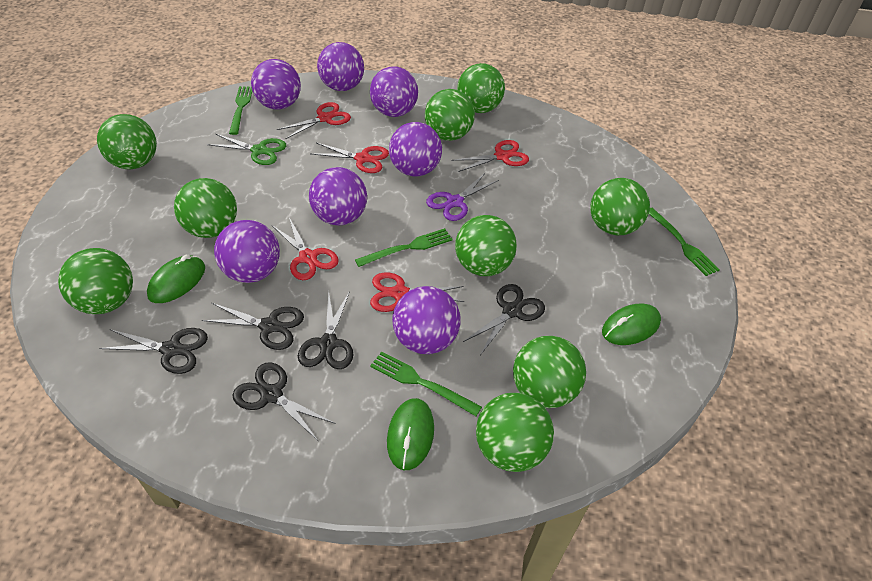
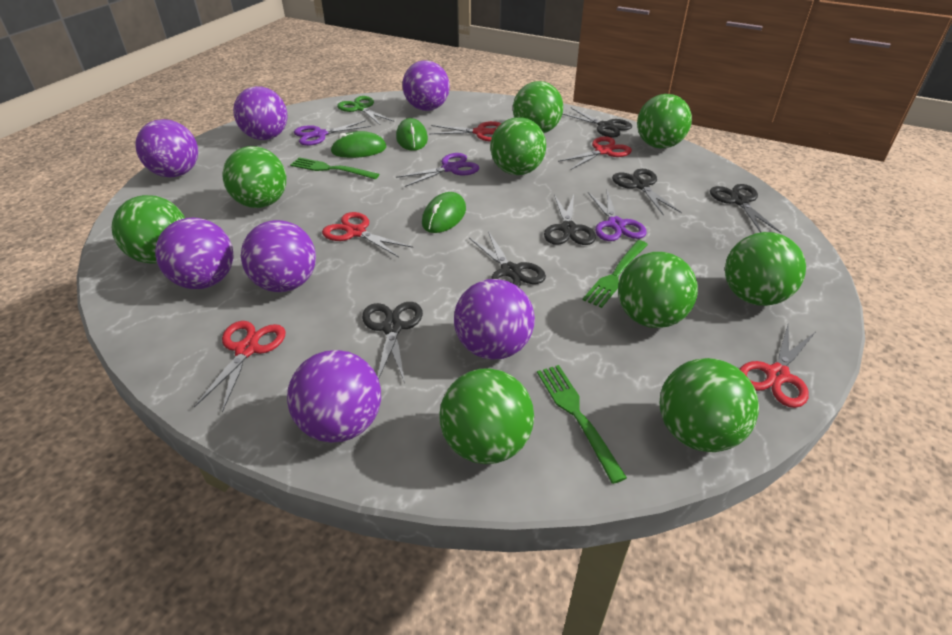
black scissors: 5 -> 6
green fork: 4 -> 3
purple scissors: 1 -> 3

